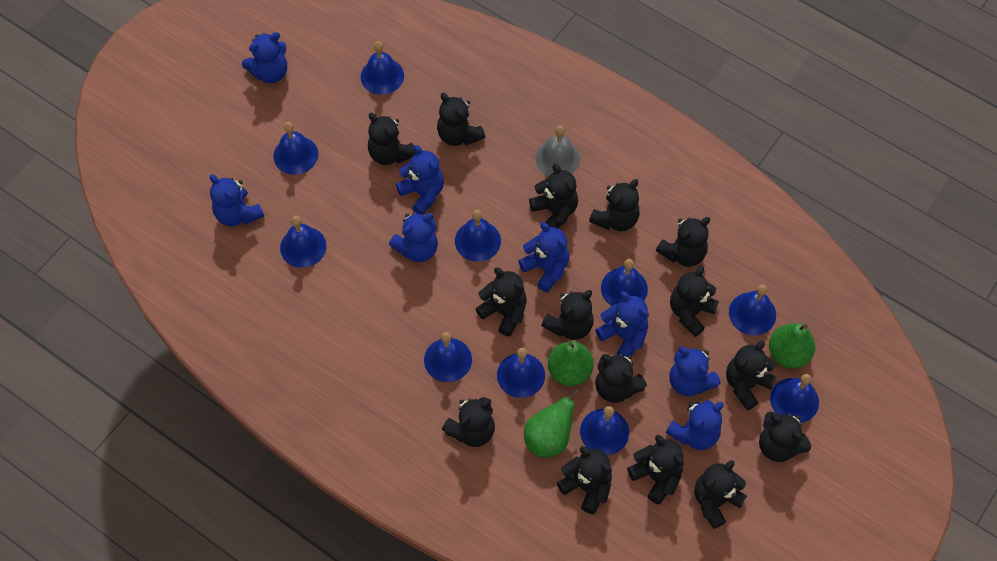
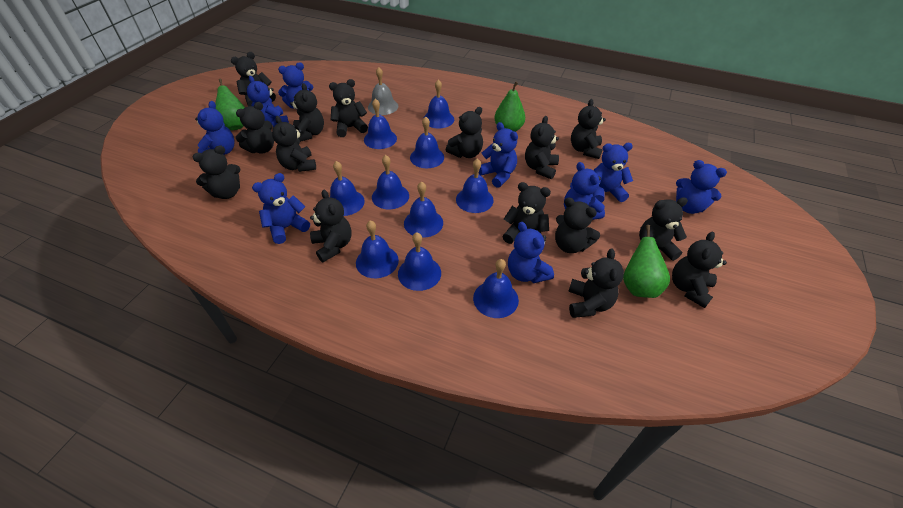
blue teddy bear: 8 -> 9

